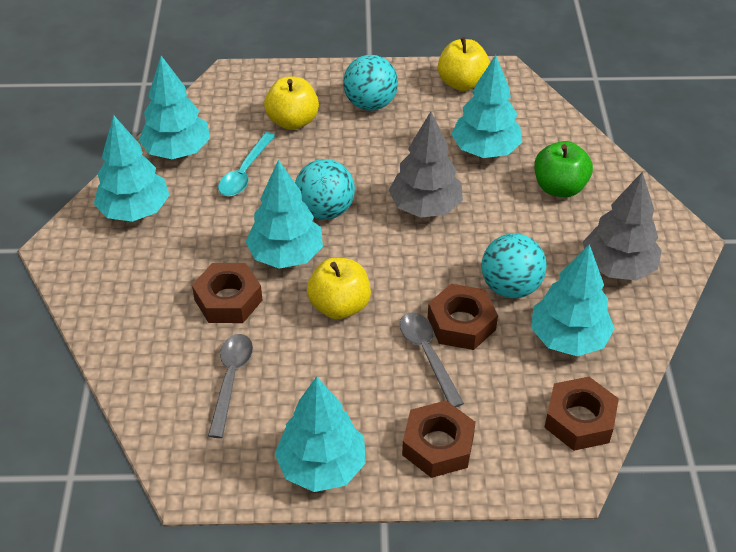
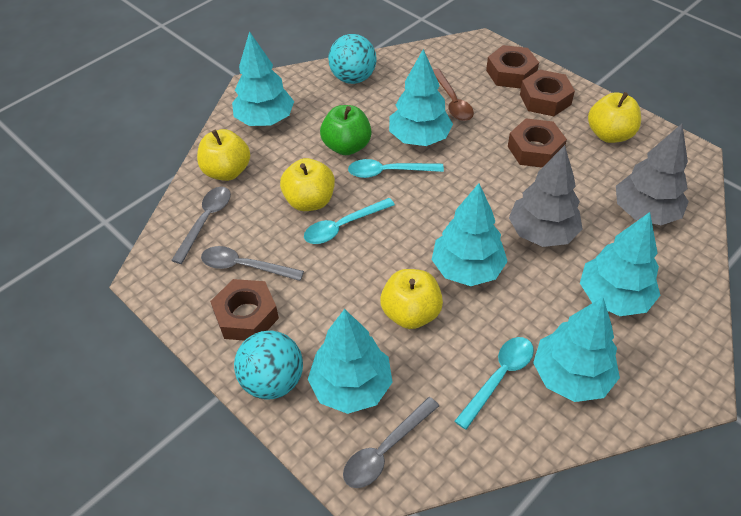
brown spoon: 0 -> 1
grey spoon: 2 -> 3
turquoise ball: 3 -> 2
turquoise spoon: 1 -> 3
yellow apple: 3 -> 4

